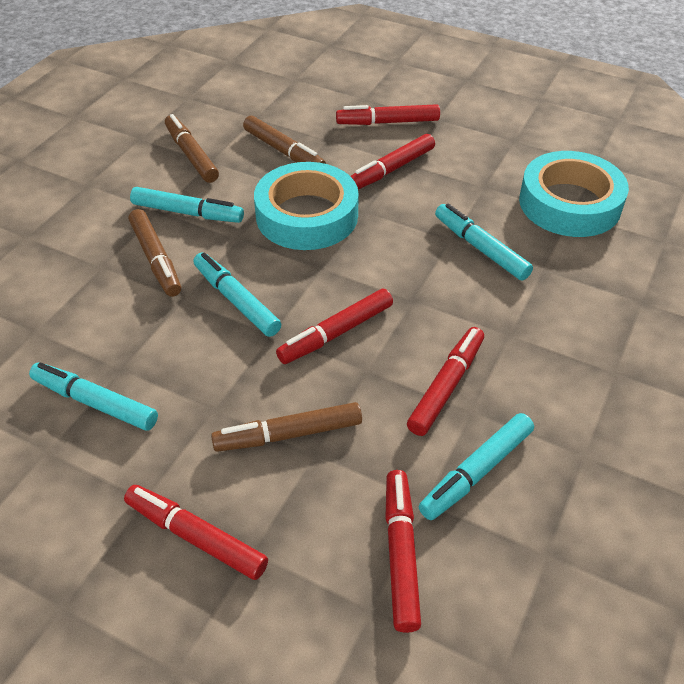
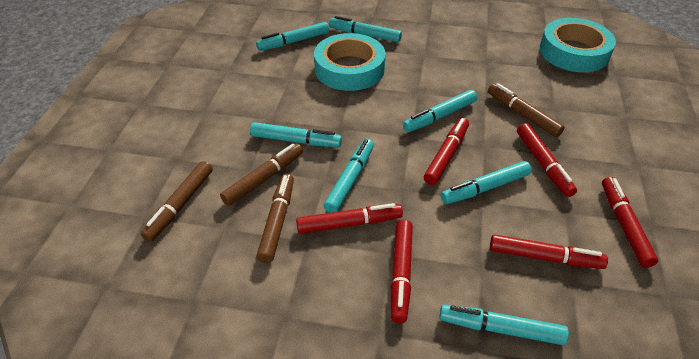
turquoise marker: 5 -> 7

